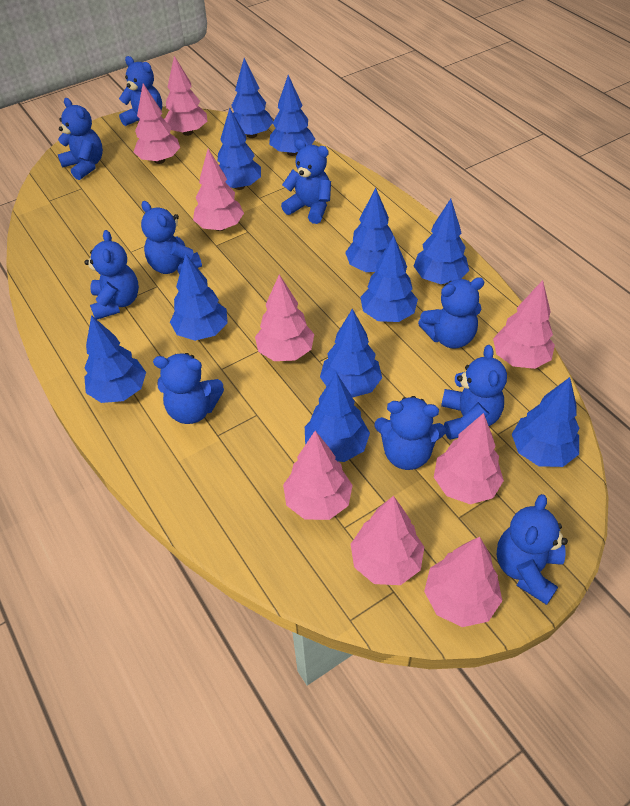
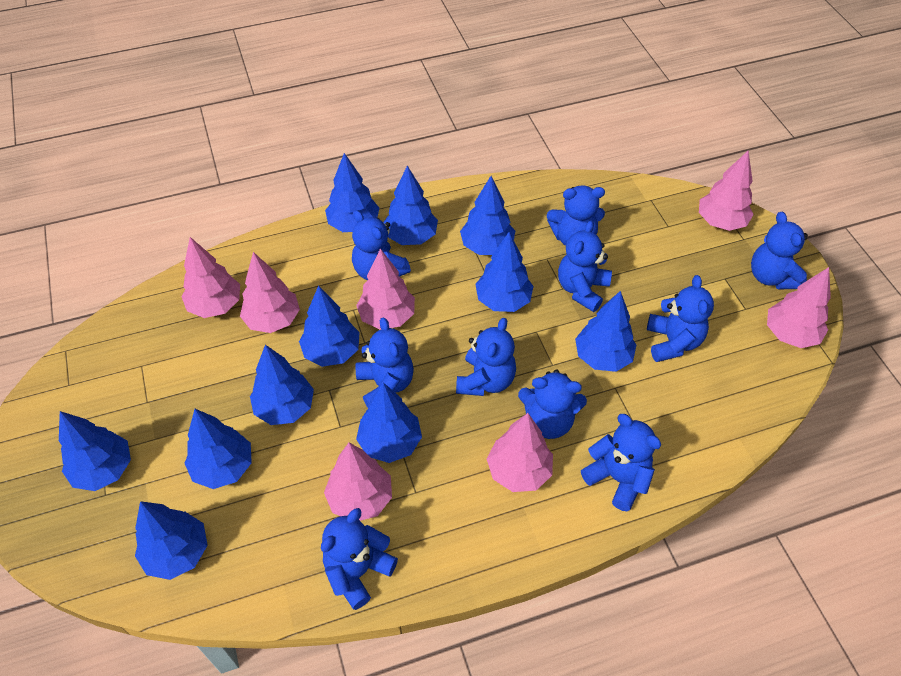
pink tree: 9 -> 7

